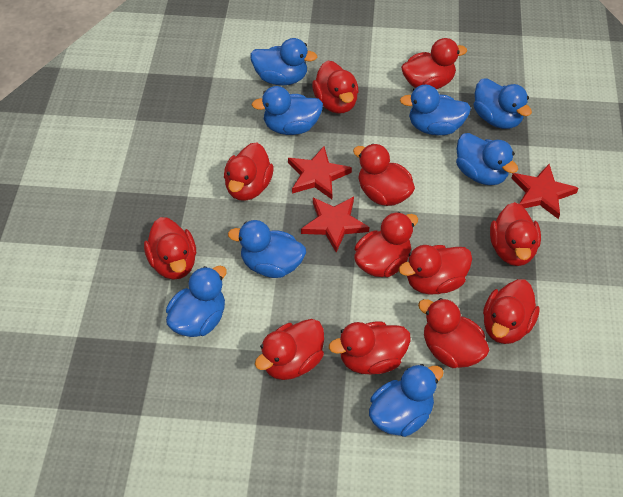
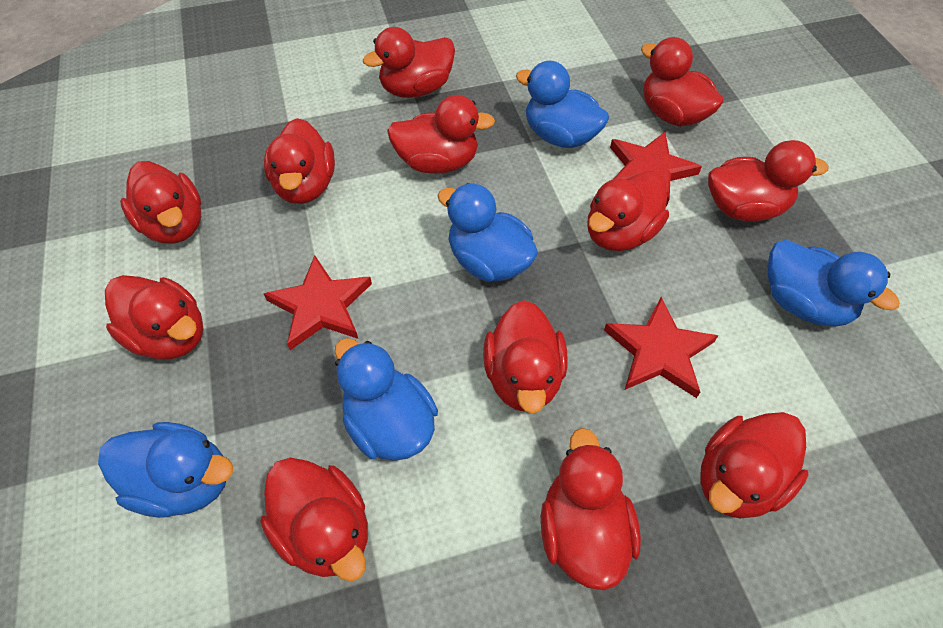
blue duck: 8 -> 5

